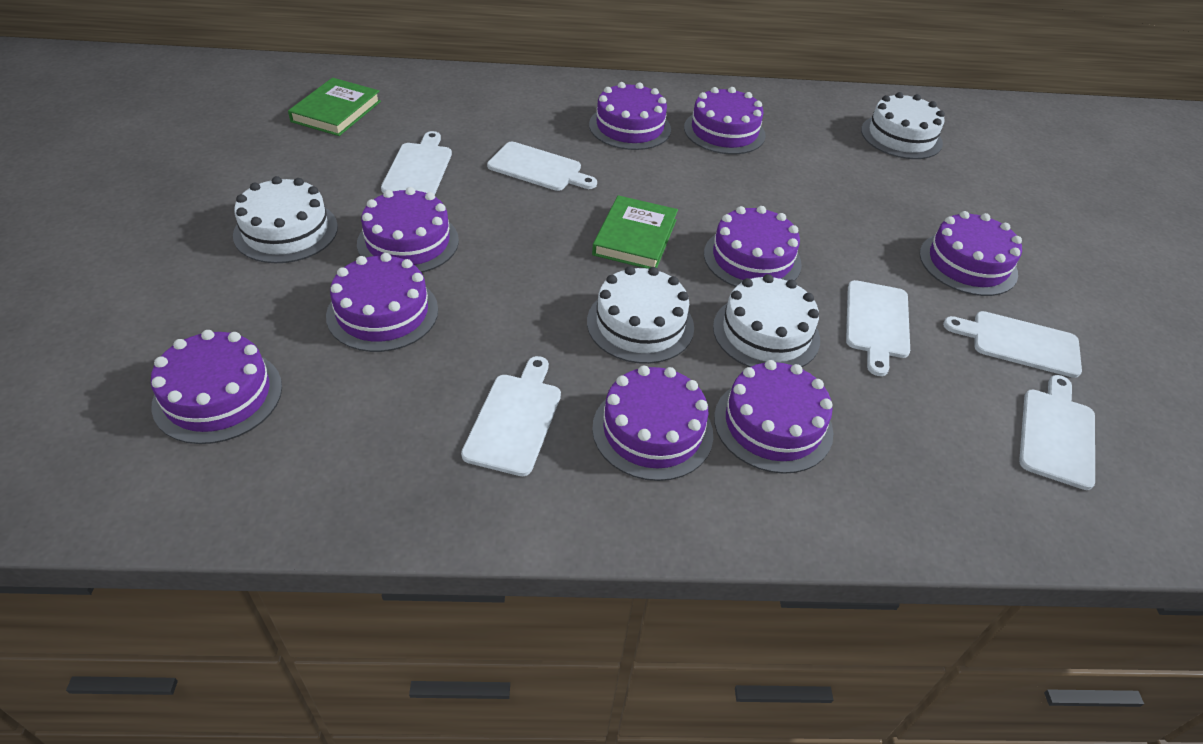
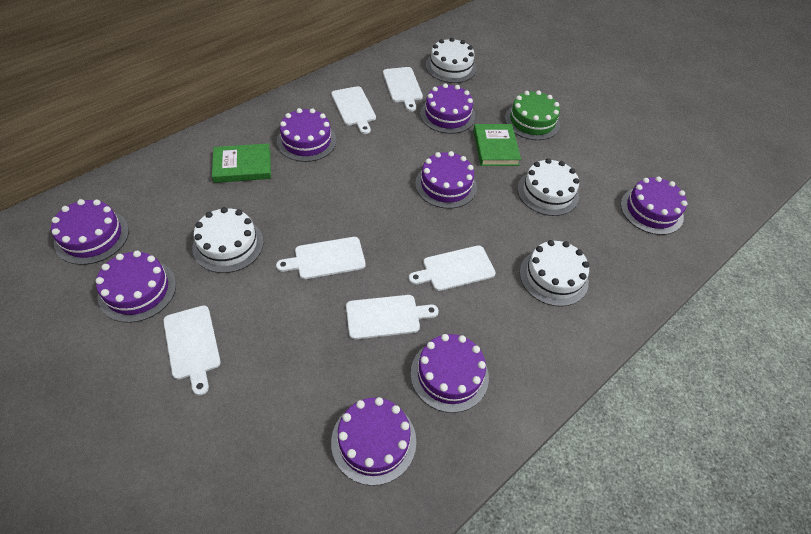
green cake: 0 -> 1
purple cake: 9 -> 8

